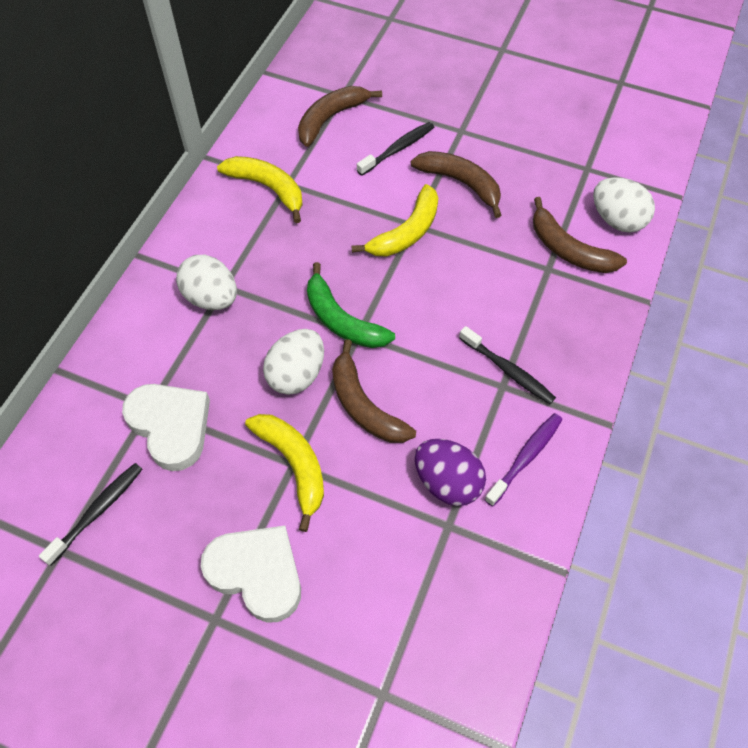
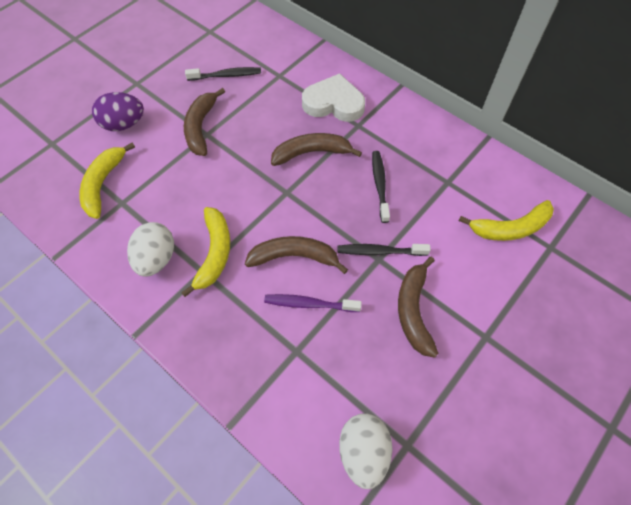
green banana: 1 -> 0
white egg: 3 -> 2
white heart: 2 -> 1

